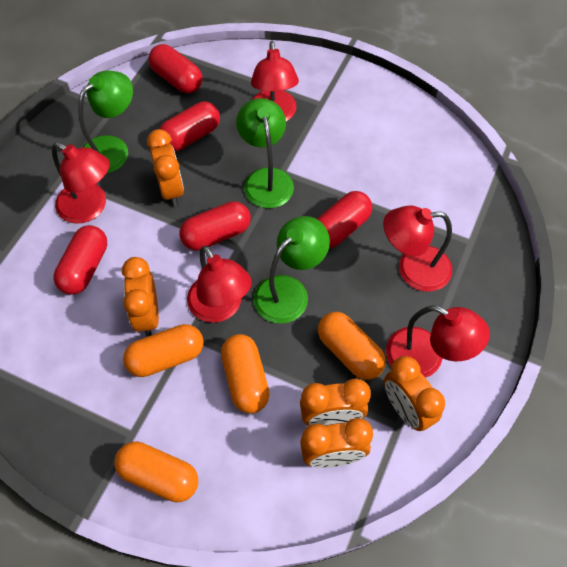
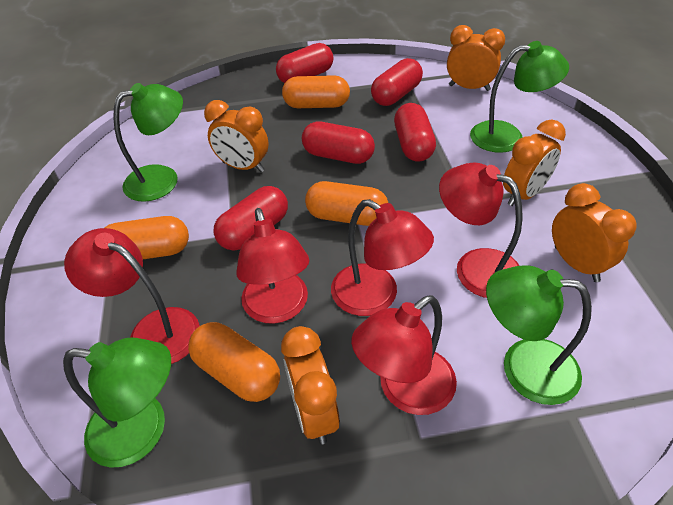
green lamp: 3 -> 4

